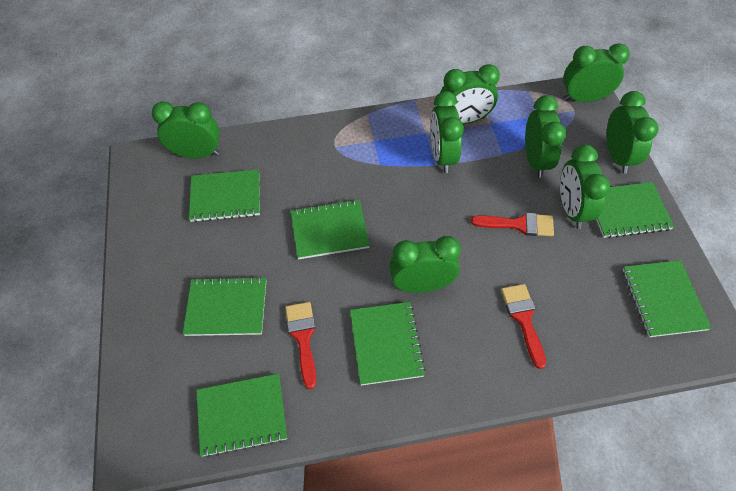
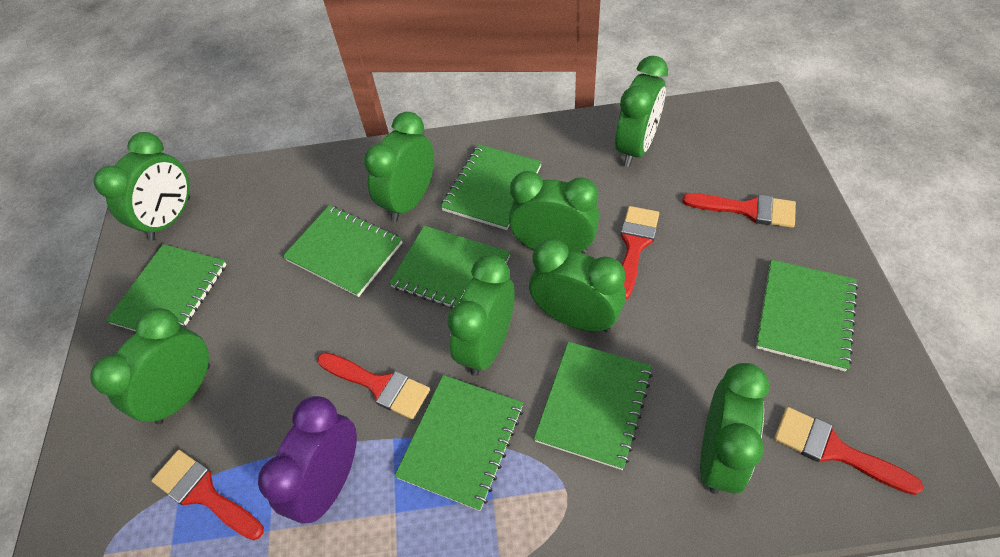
purple clock: 0 -> 1
red brush: 3 -> 5

